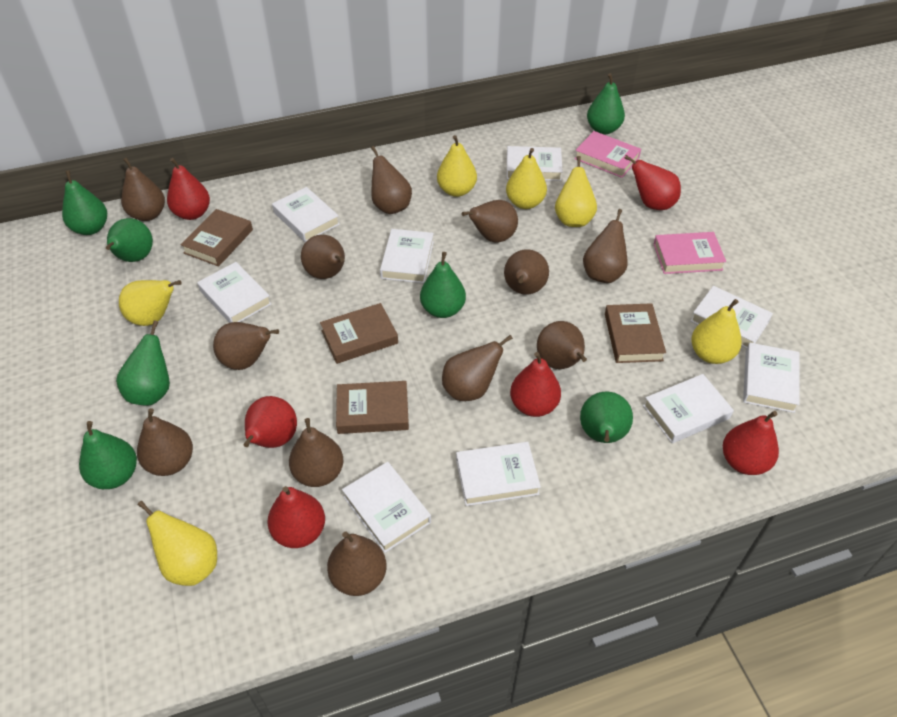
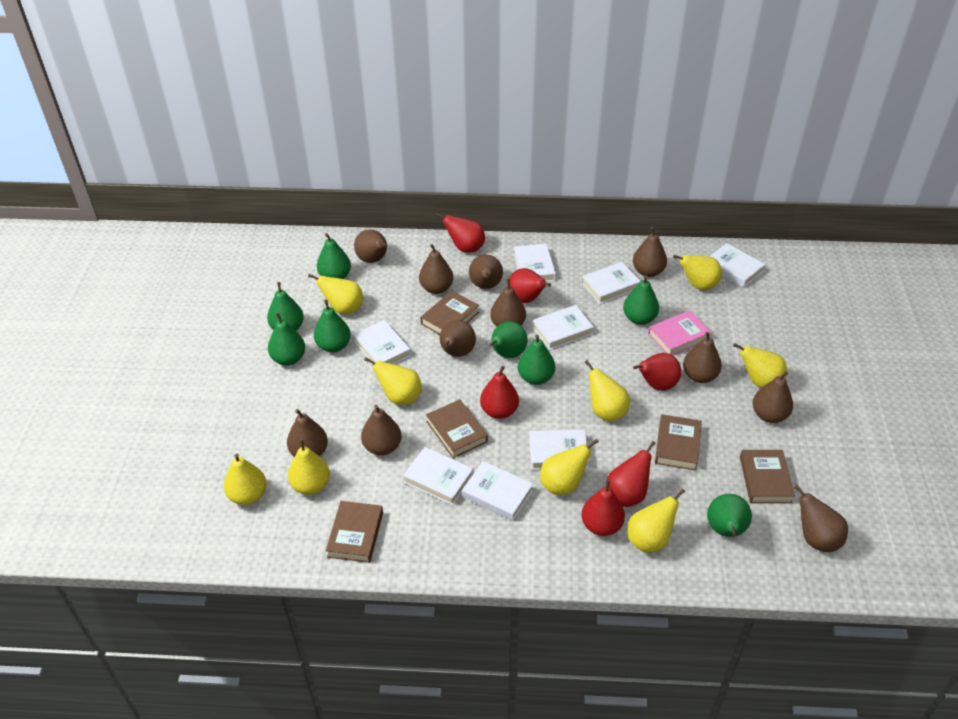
brown book: 4 -> 5
brown pear: 12 -> 11
green pear: 7 -> 8
pink book: 2 -> 1
white book: 9 -> 8
yellow pear: 6 -> 9

